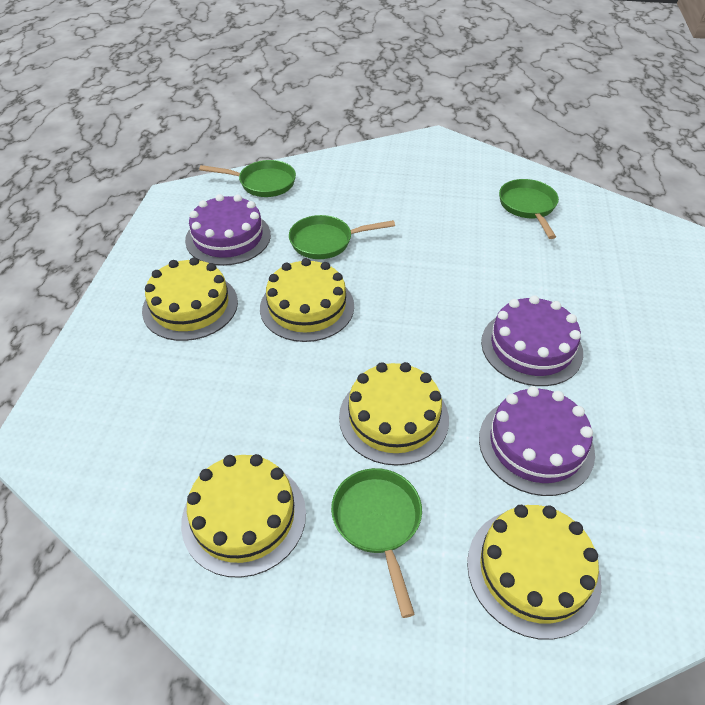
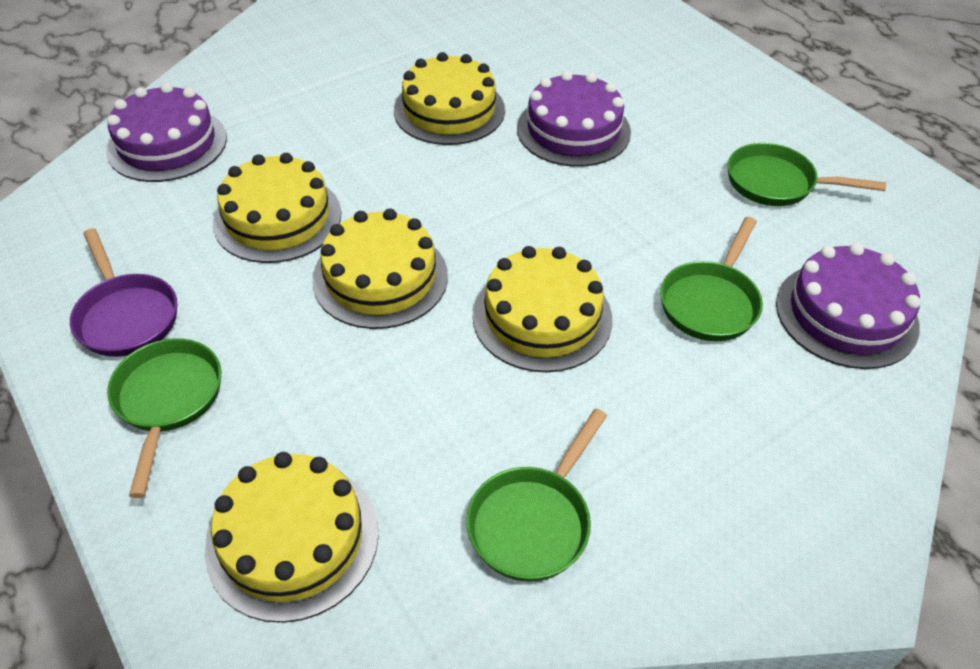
purple pan: 0 -> 1

